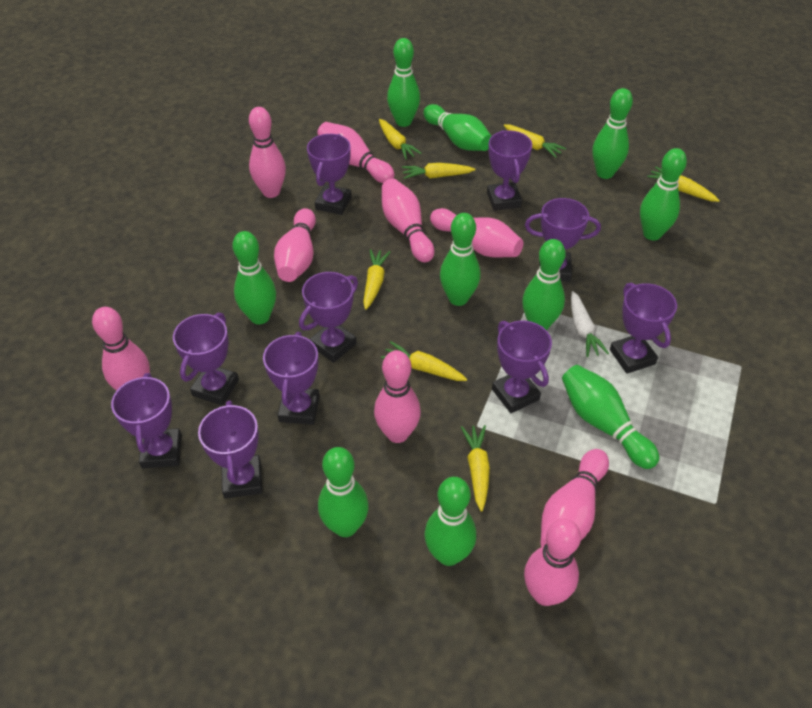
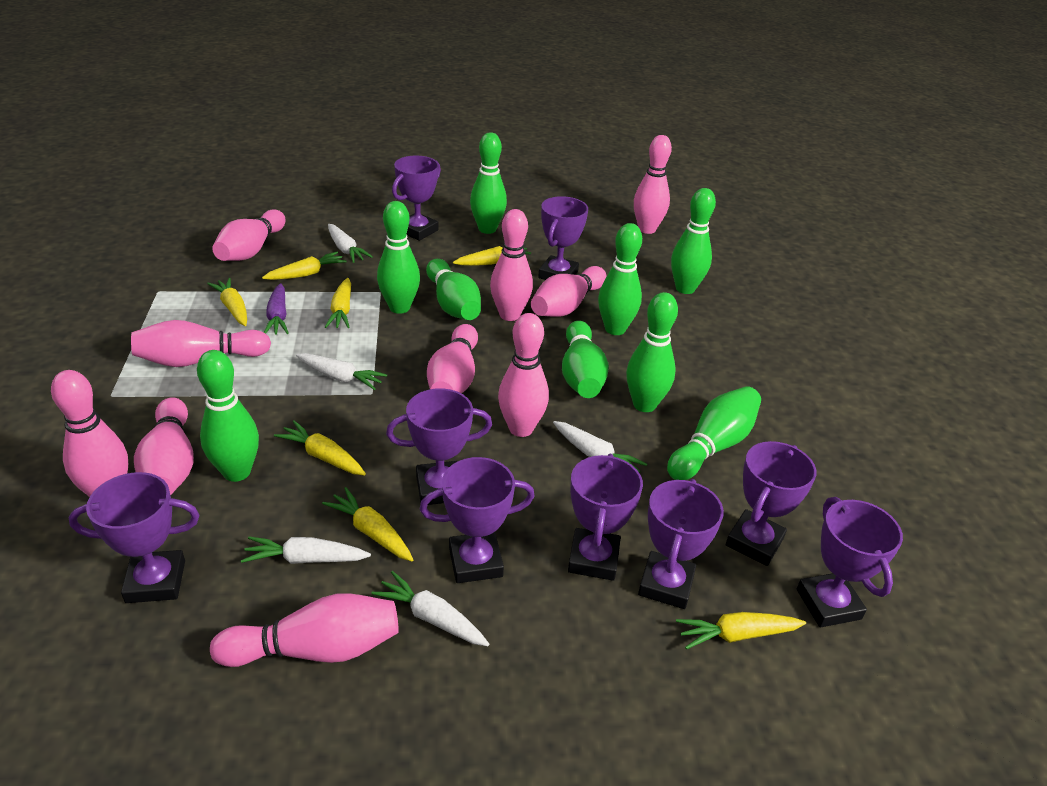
green bowling pin: 10 -> 9
pink bowling pin: 9 -> 10
purple carrot: 0 -> 1
purple trophy: 10 -> 9
white carrot: 1 -> 5

